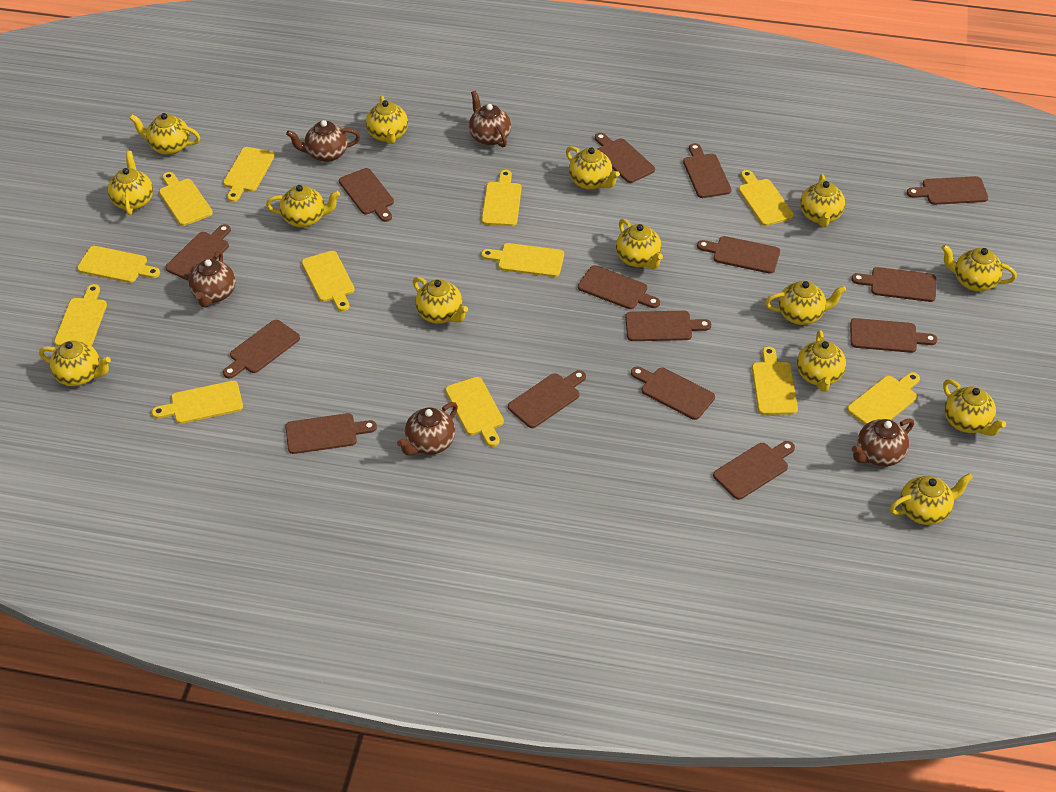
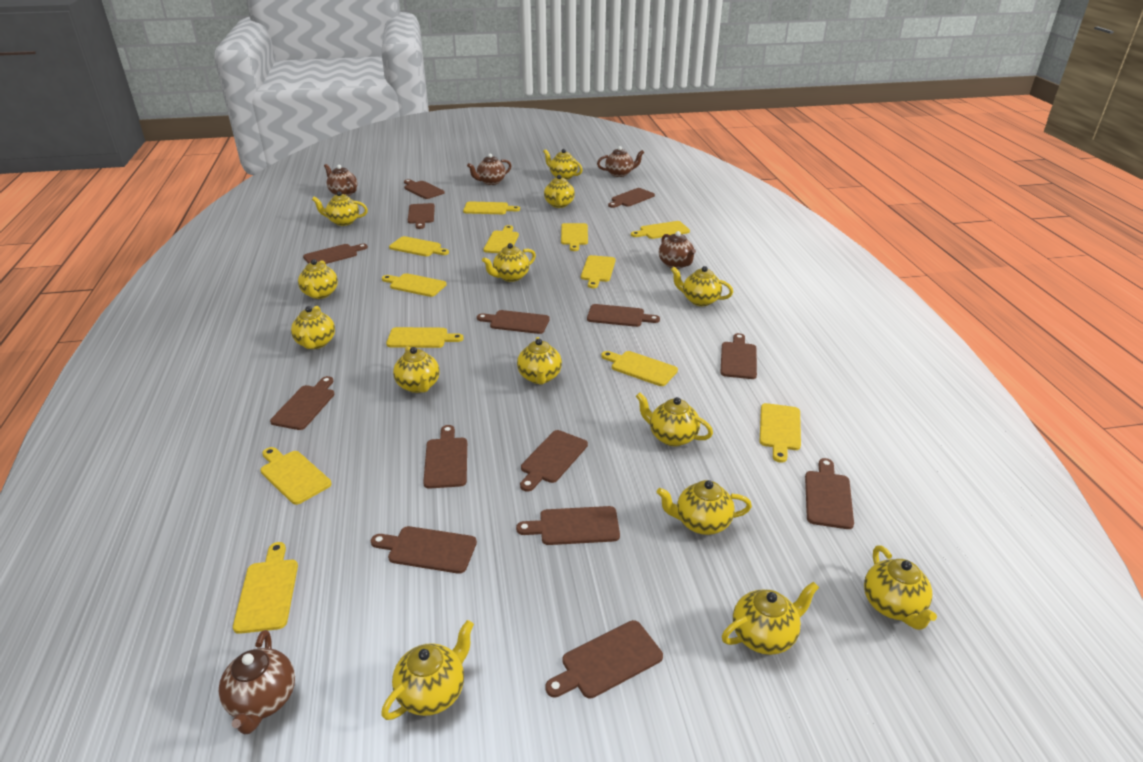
brown cutting board: 15 -> 14

